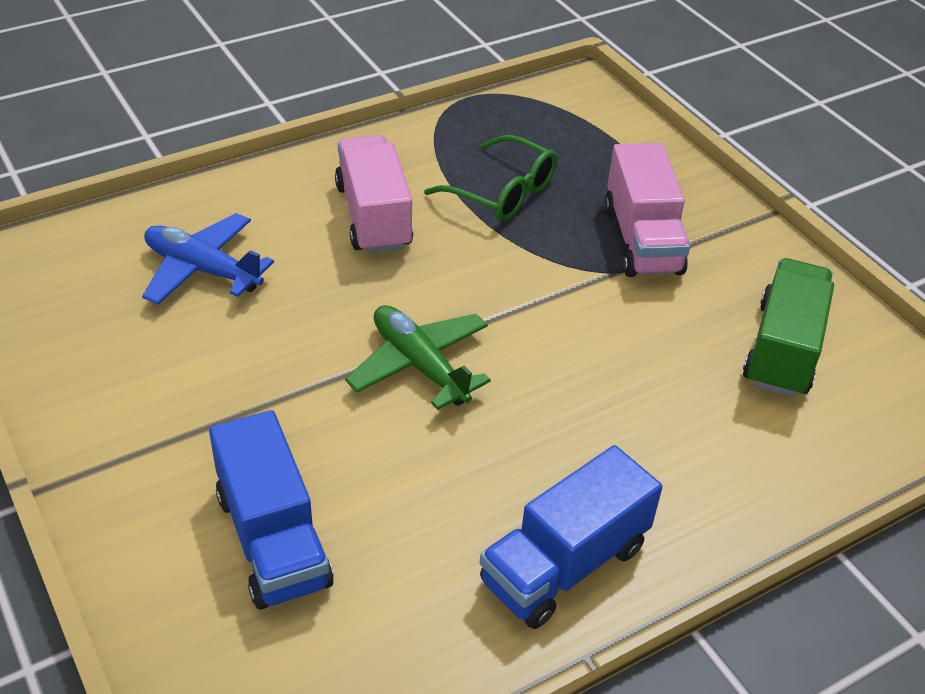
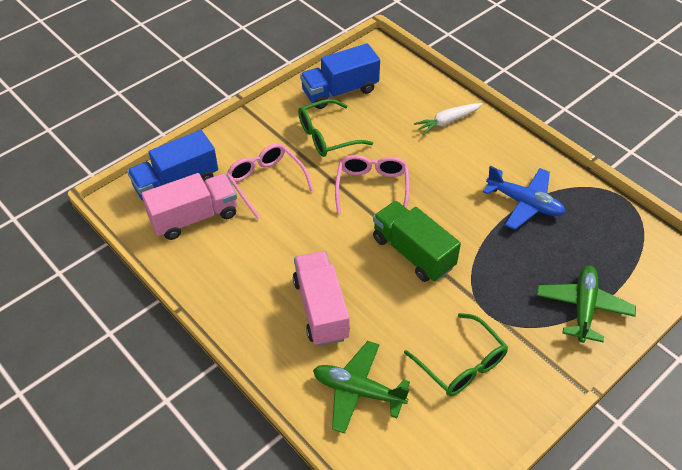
green glasses: 1 -> 2
green plane: 1 -> 2
pink glasses: 0 -> 2
white carrot: 0 -> 1

